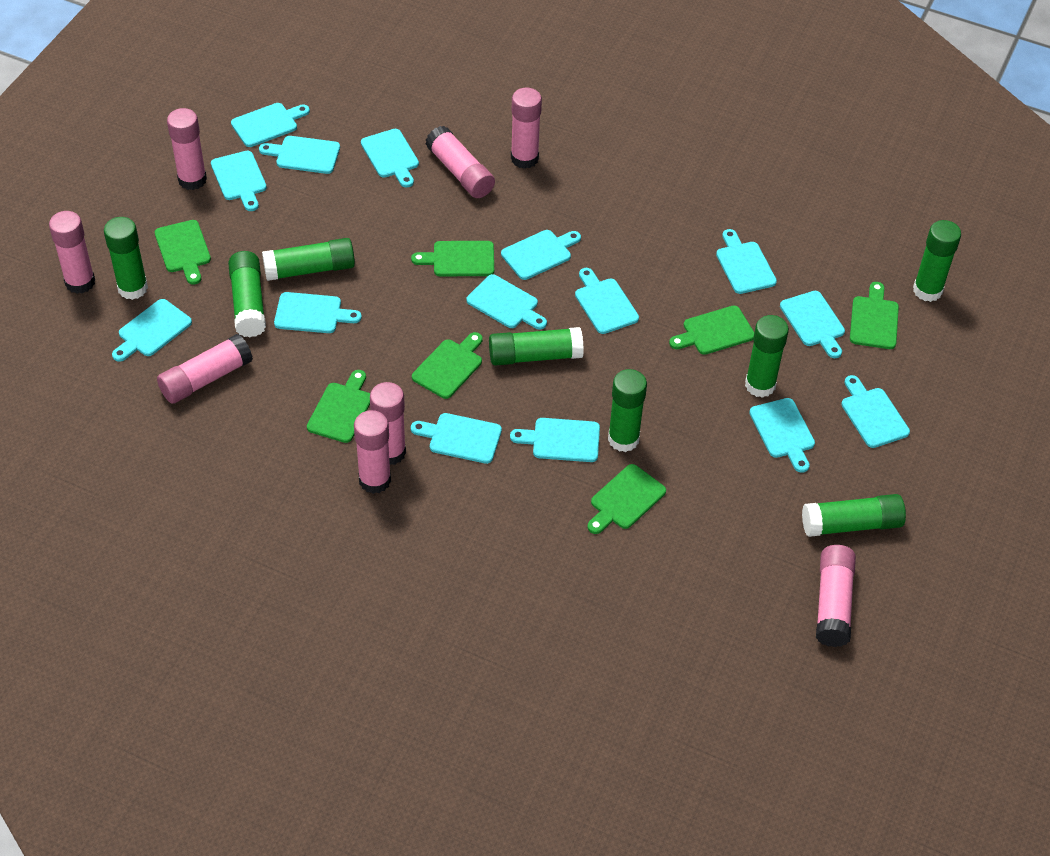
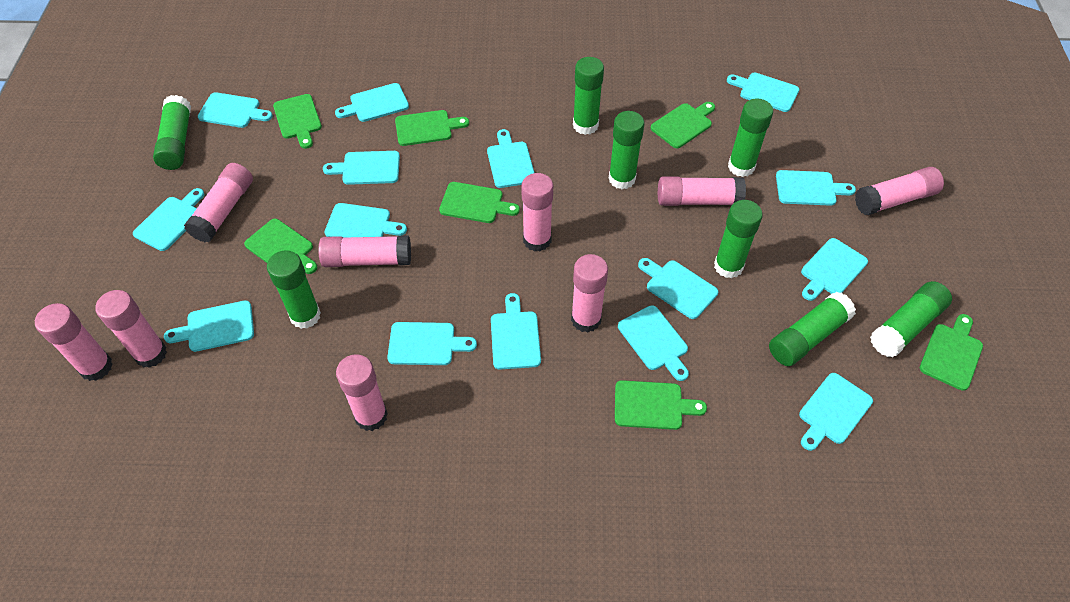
pink glue stick: 8 -> 9

